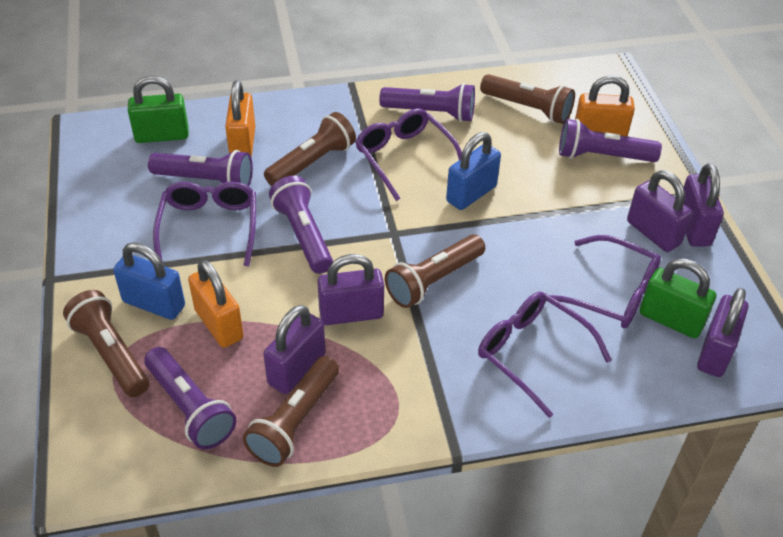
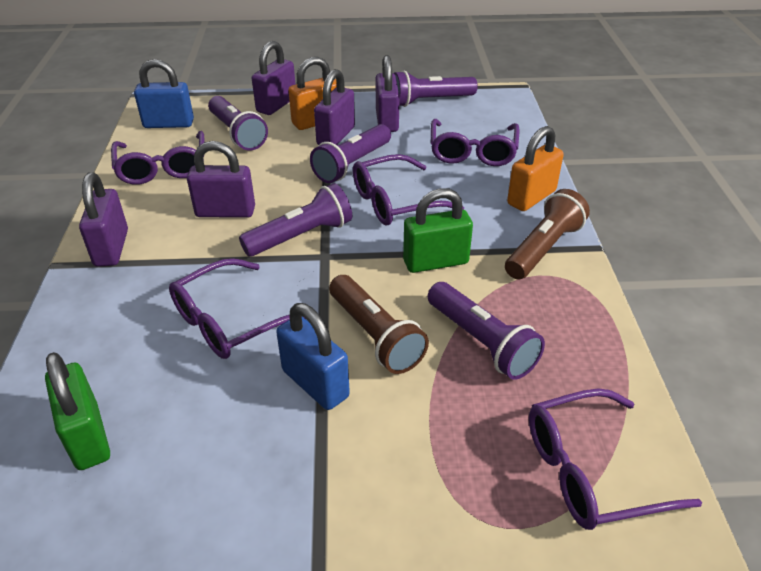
brown flashlight: 5 -> 2
orange padlock: 3 -> 2
purple glasses: 4 -> 5

